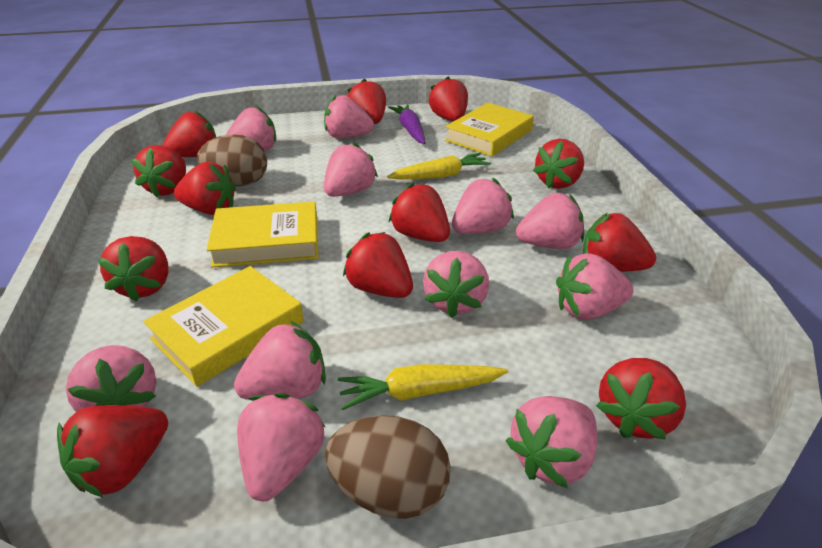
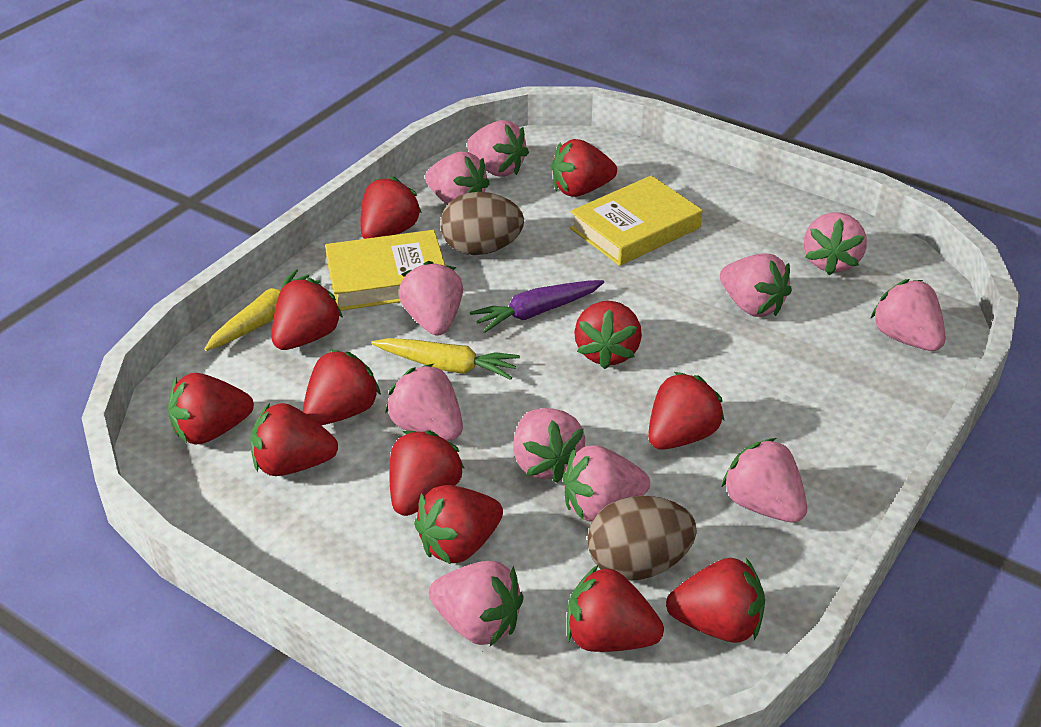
yellow book: 3 -> 2

